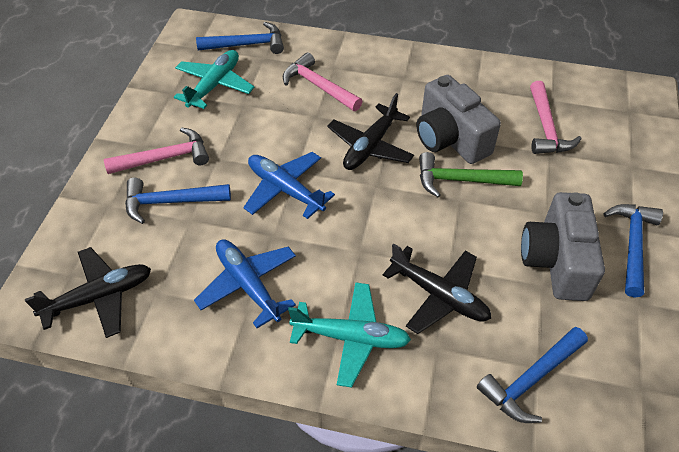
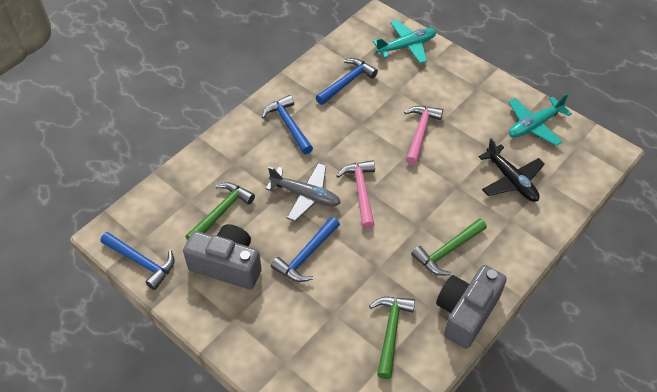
black plane: 3 -> 1
blue plane: 2 -> 0
green hammer: 1 -> 3
grey plane: 0 -> 1
pink hammer: 3 -> 2

